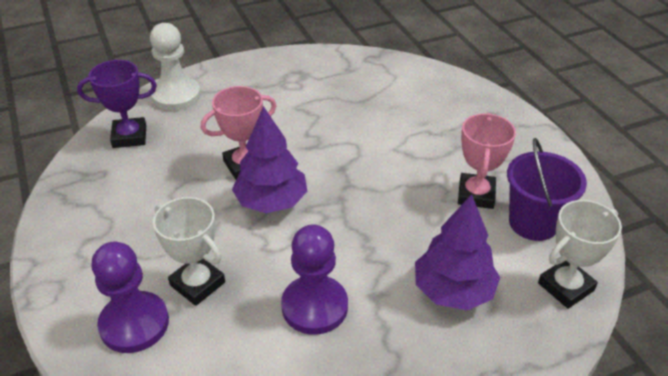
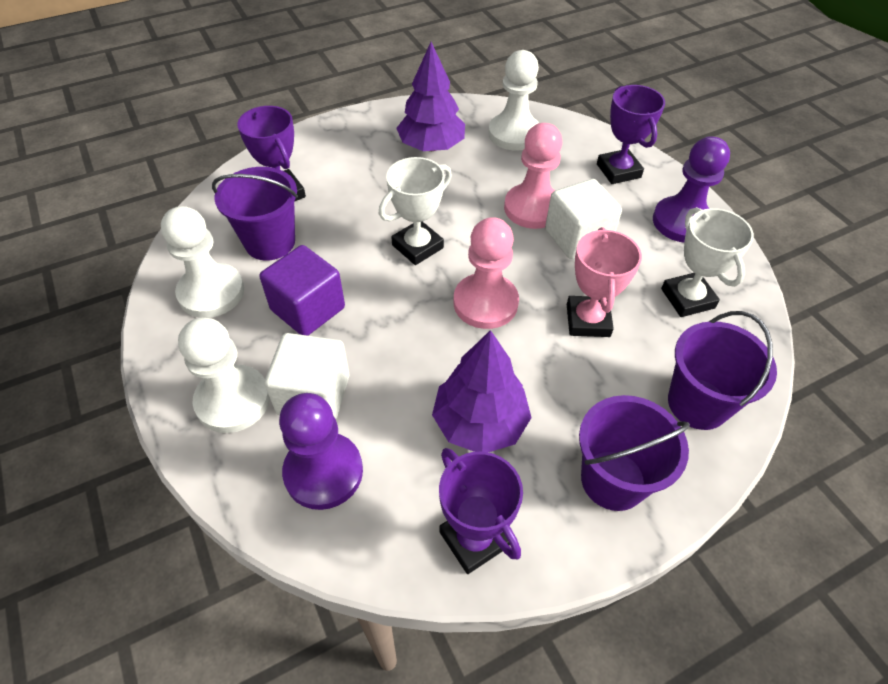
pink pawn: 0 -> 2
pink trophy: 2 -> 1
purple bucket: 1 -> 3
purple cube: 0 -> 1
purple trophy: 1 -> 3
white cube: 0 -> 2
white pawn: 1 -> 3

